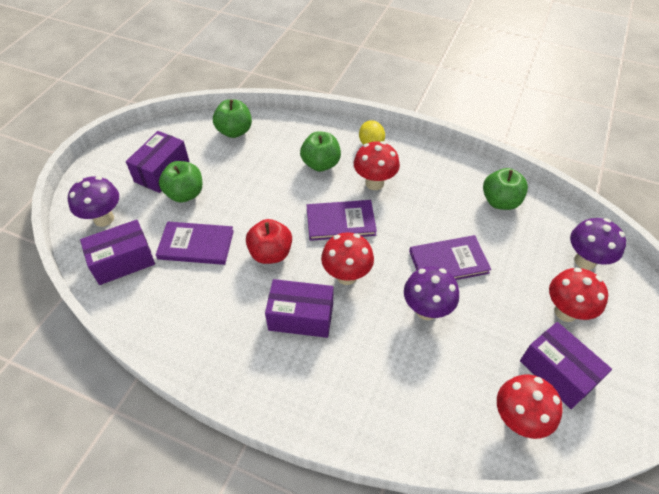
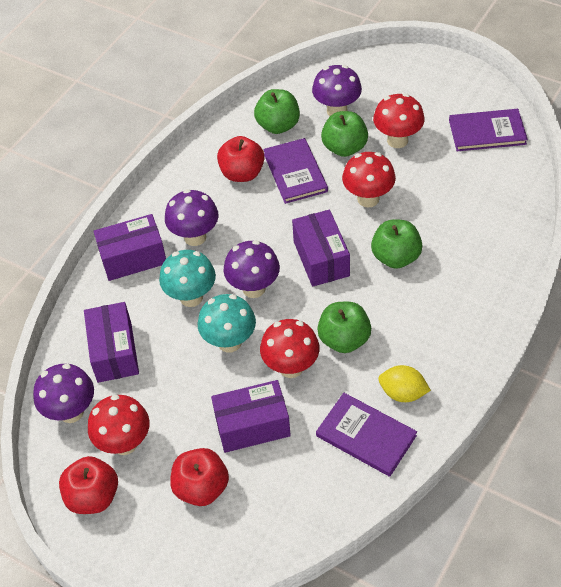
purple mushroom: 3 -> 4
red apple: 1 -> 3
turquoise mushroom: 0 -> 2

